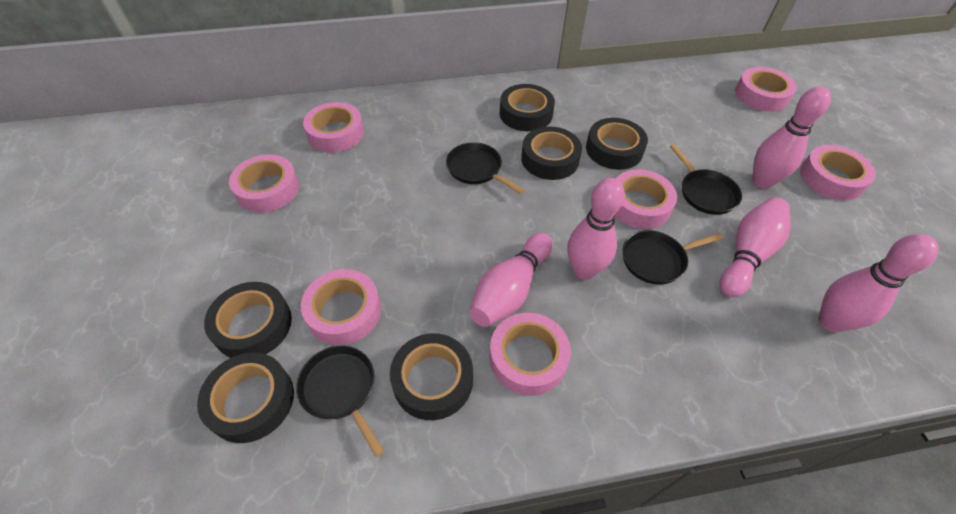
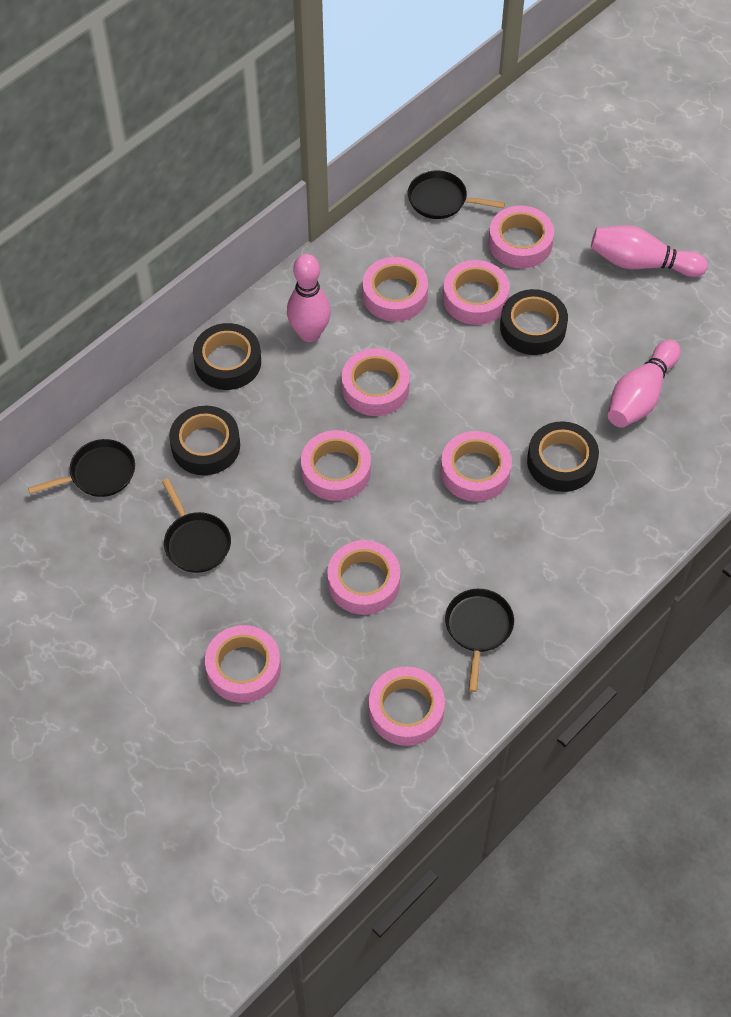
black tape: 6 -> 4
pink bowling pin: 5 -> 3
pink tape: 7 -> 9

